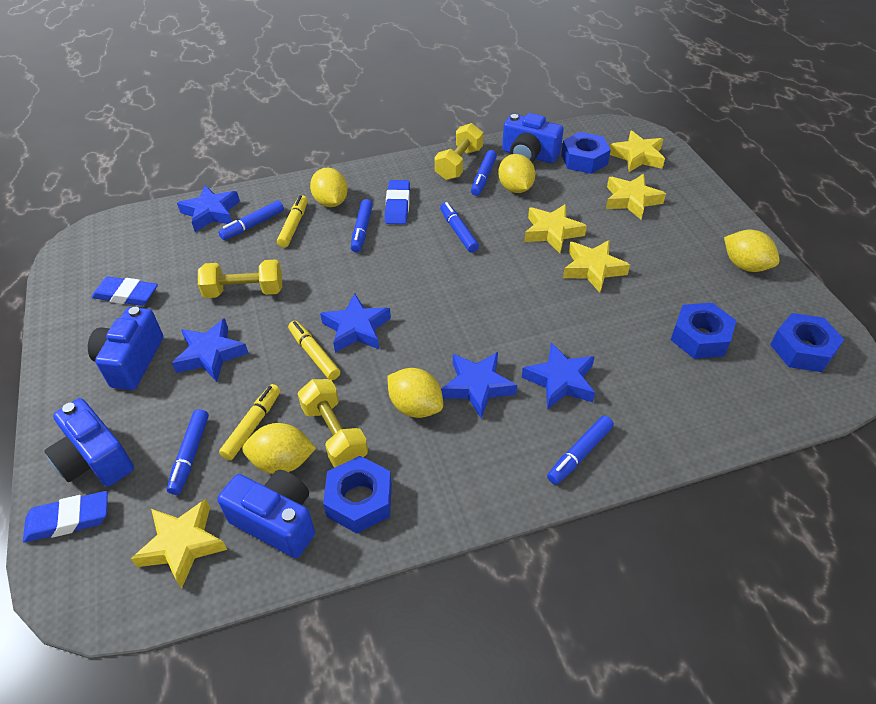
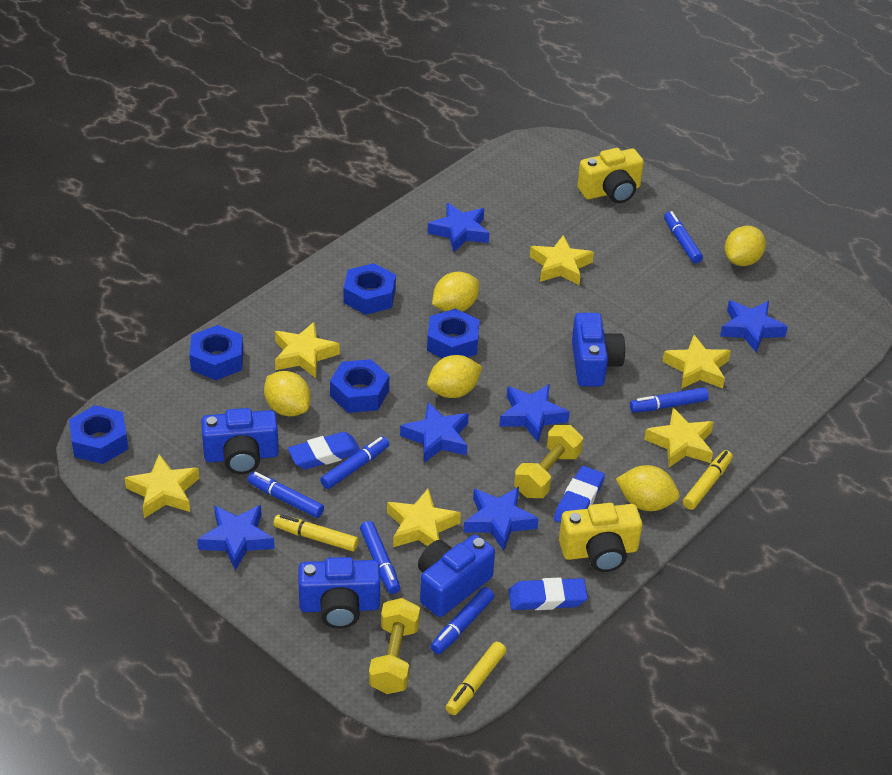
blue nut: 4 -> 5
blue star: 5 -> 6
yellow camera: 0 -> 2
yellow dumbbell: 3 -> 2
yellow star: 5 -> 6

